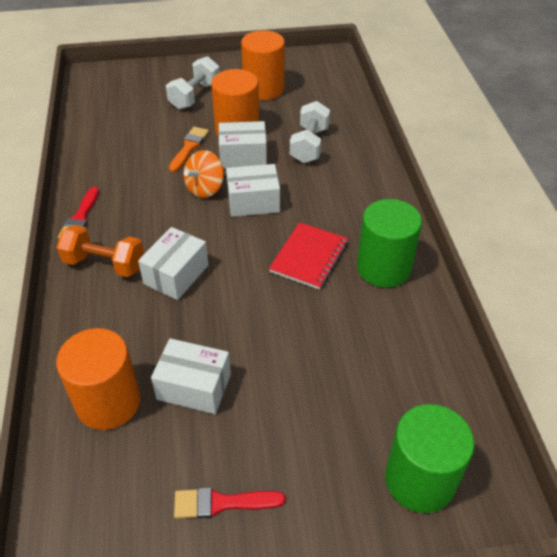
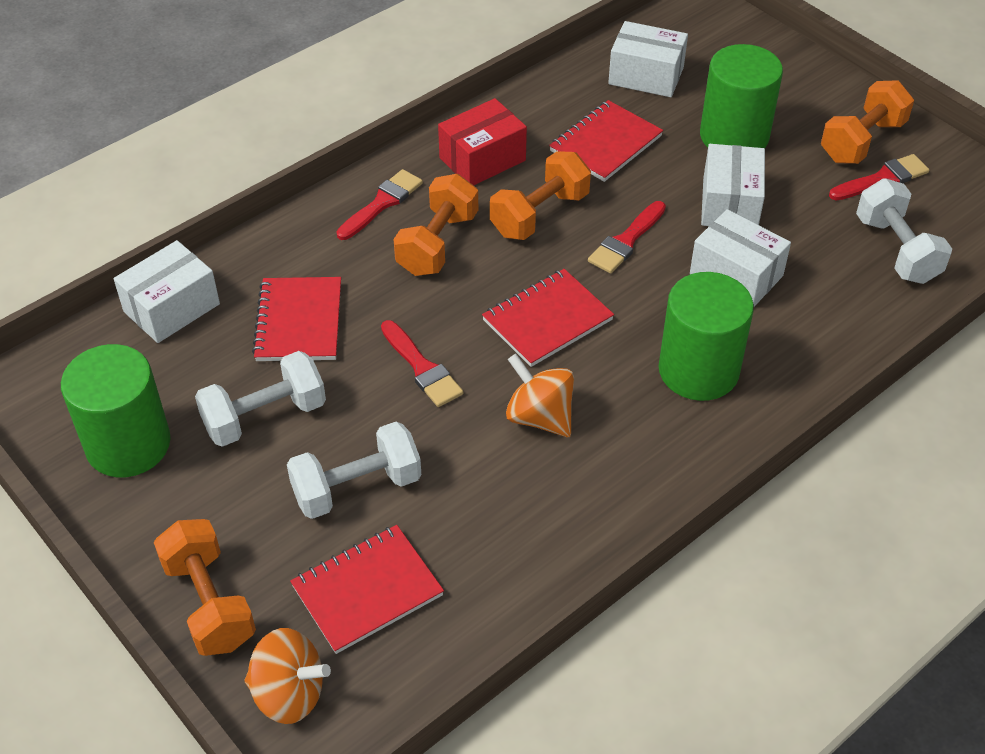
green cylinder: 2 -> 3
orange brush: 1 -> 0
orange cylinder: 3 -> 0
orange dumbbell: 1 -> 4
orange spinning top: 1 -> 2
red box: 0 -> 1
red brush: 2 -> 4
red notebook: 1 -> 4
white dumbbell: 2 -> 3

